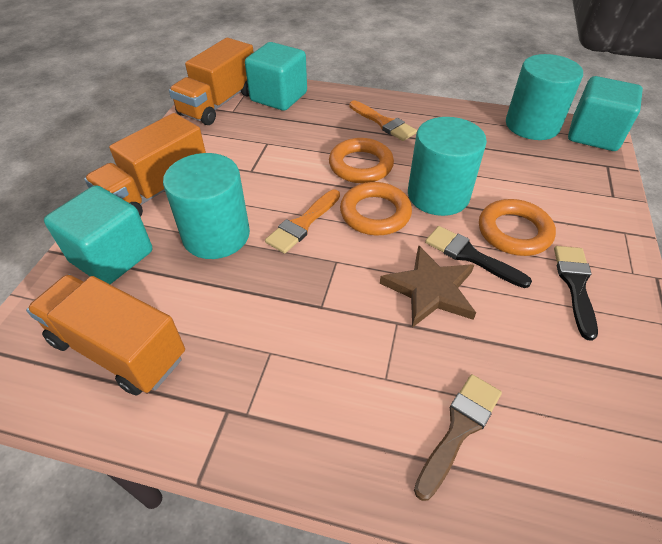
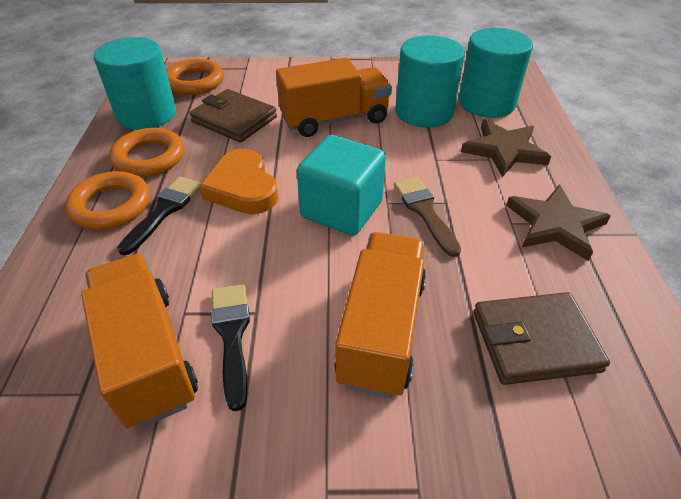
brown star: 1 -> 2
brown wallet: 0 -> 2
orange brush: 2 -> 0
orange heart: 0 -> 1
turquoise cube: 3 -> 1

